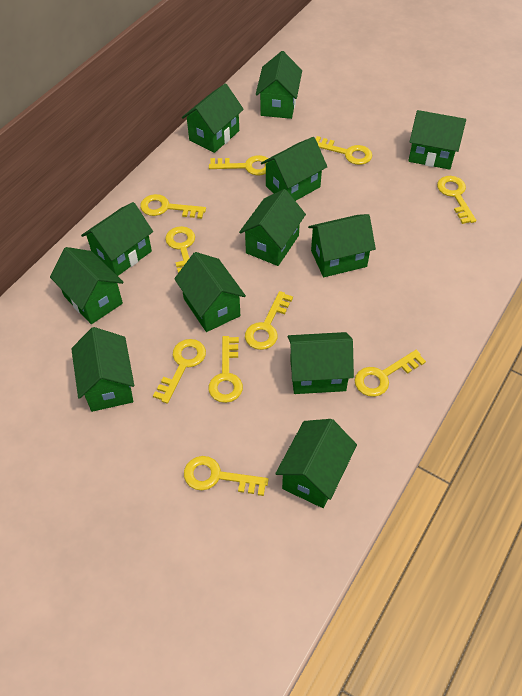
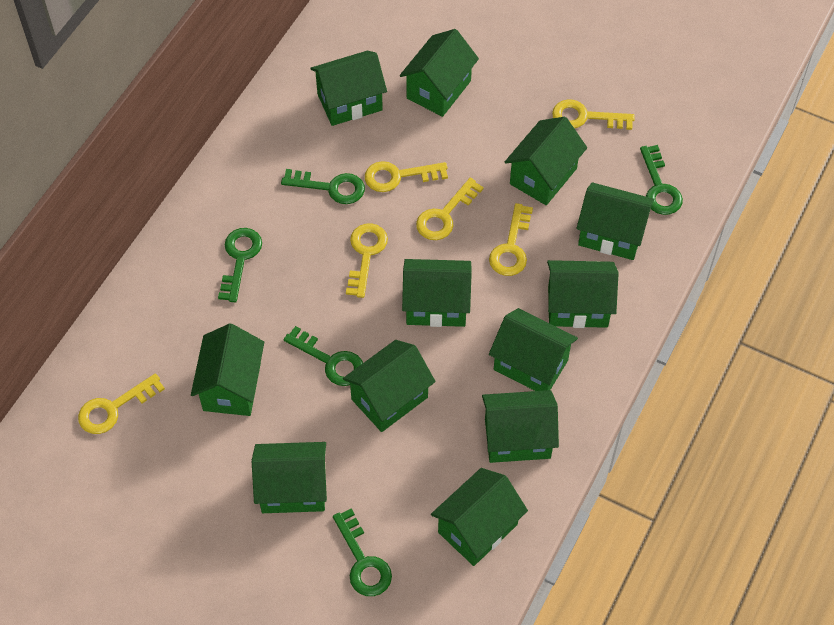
green key: 0 -> 5
yellow key: 10 -> 6

